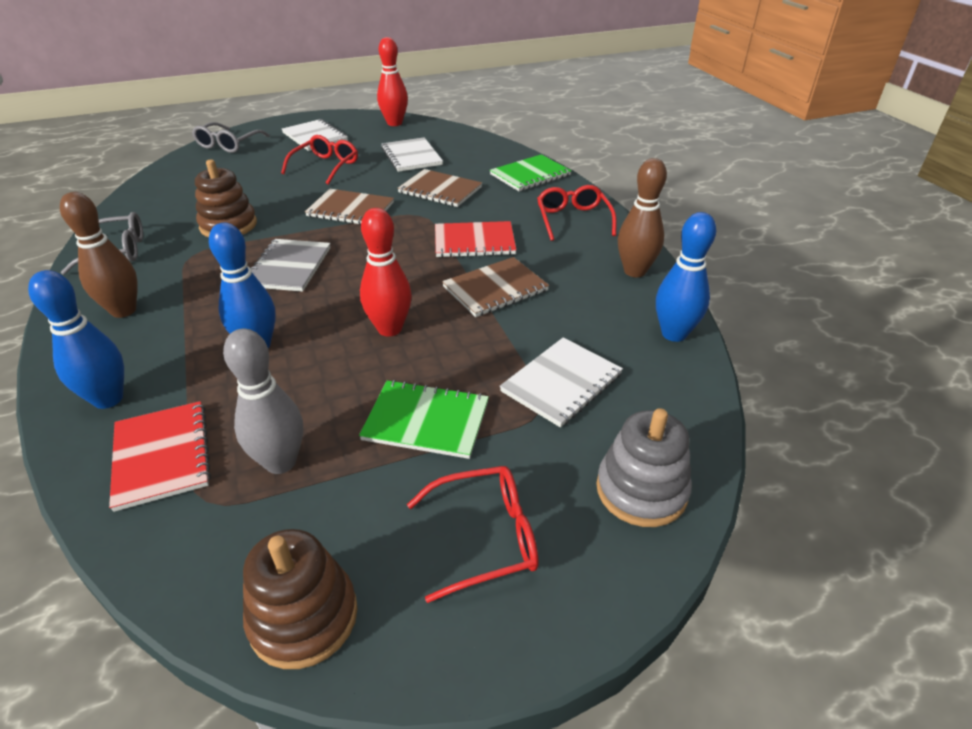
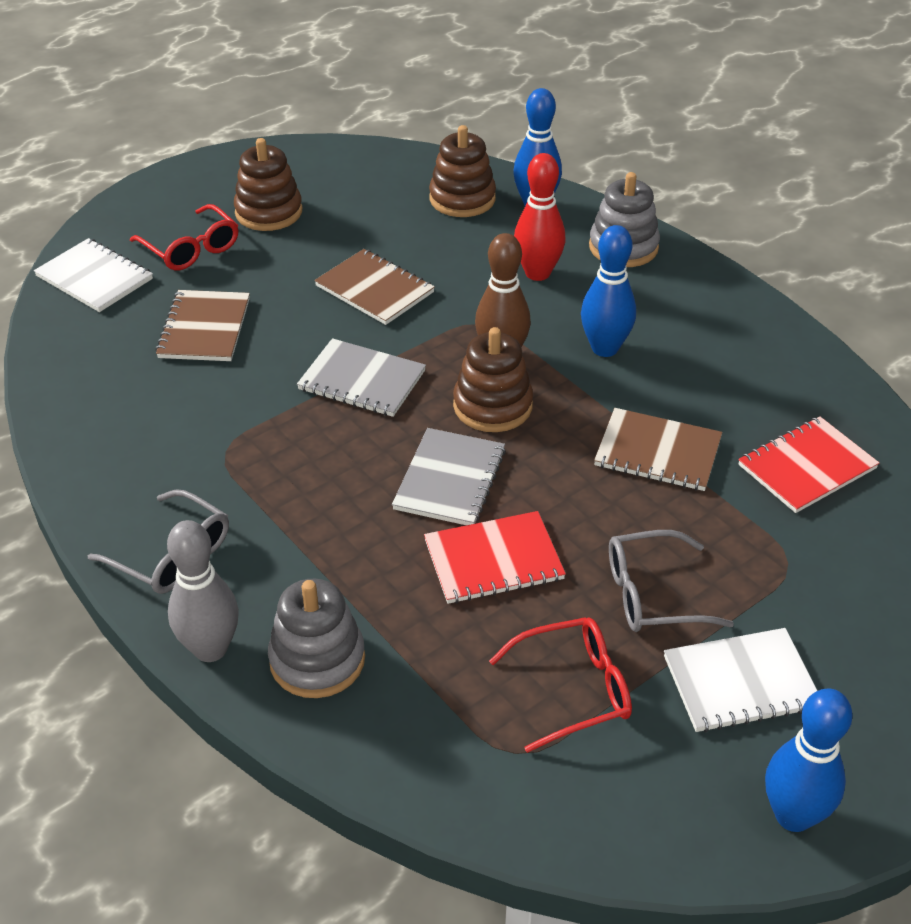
brown bowling pin: 2 -> 1
brown stacking toy: 2 -> 3
green notebook: 2 -> 0
grey notebook: 1 -> 2
grey stacking toy: 1 -> 2
red bowling pin: 2 -> 1
red glasses: 3 -> 2
white notebook: 3 -> 2

